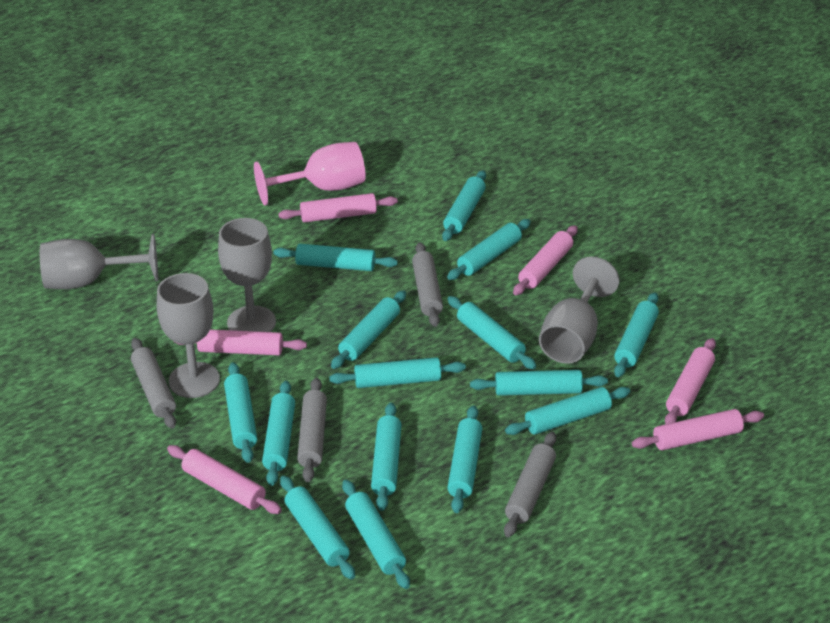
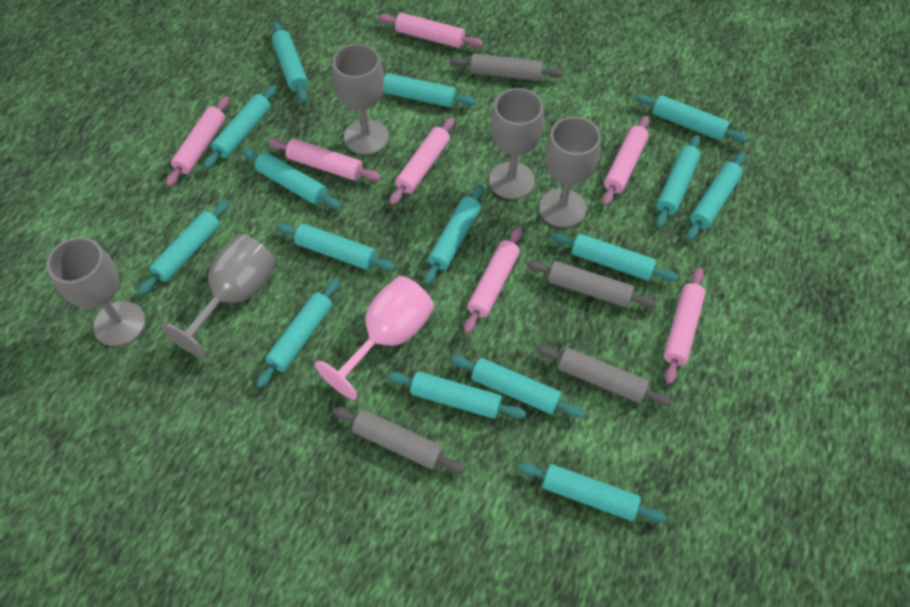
grey goblet: 4 -> 5
pink rolling pin: 6 -> 7

